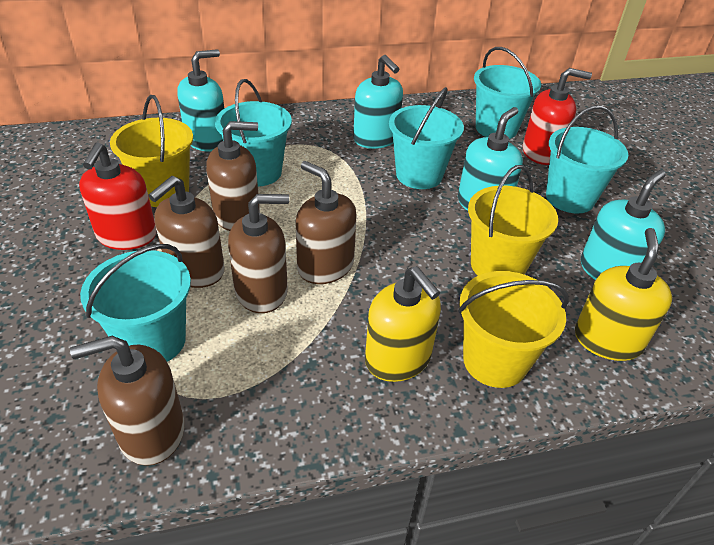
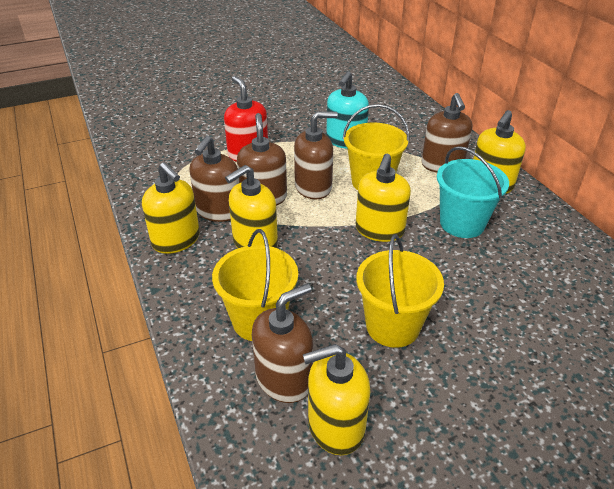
red soap dispenser: 2 -> 1
turquoise bucket: 5 -> 1
turquoise soap dispenser: 4 -> 1
yellow soap dispenser: 2 -> 5

